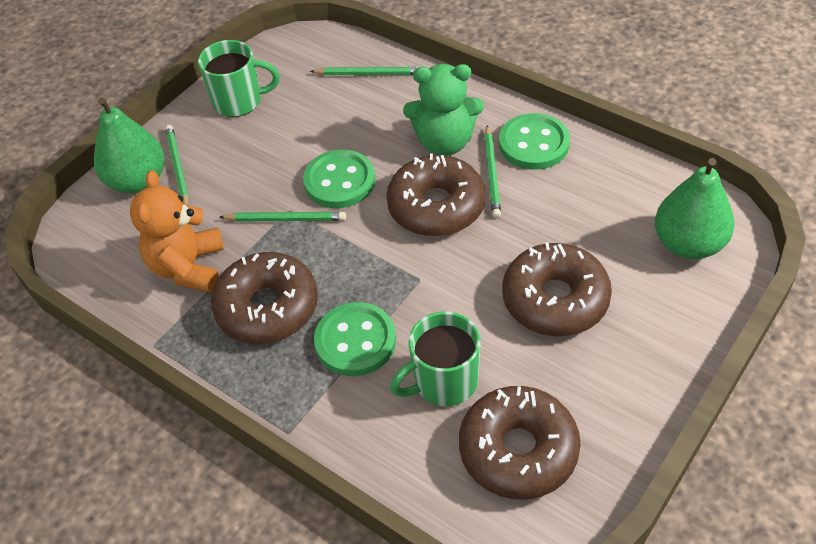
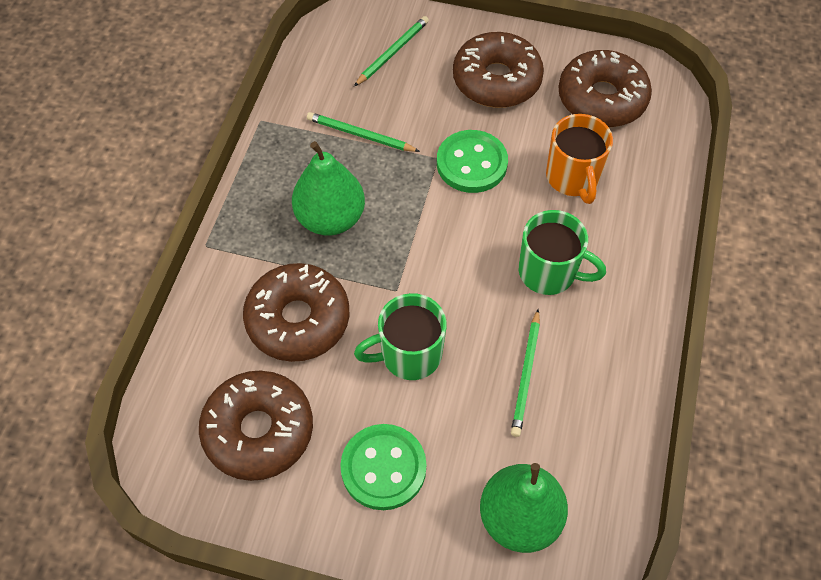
green button: 3 -> 2
green pencil: 4 -> 3
green teddy bear: 1 -> 0
orange mug: 0 -> 1
orange teddy bear: 1 -> 0

